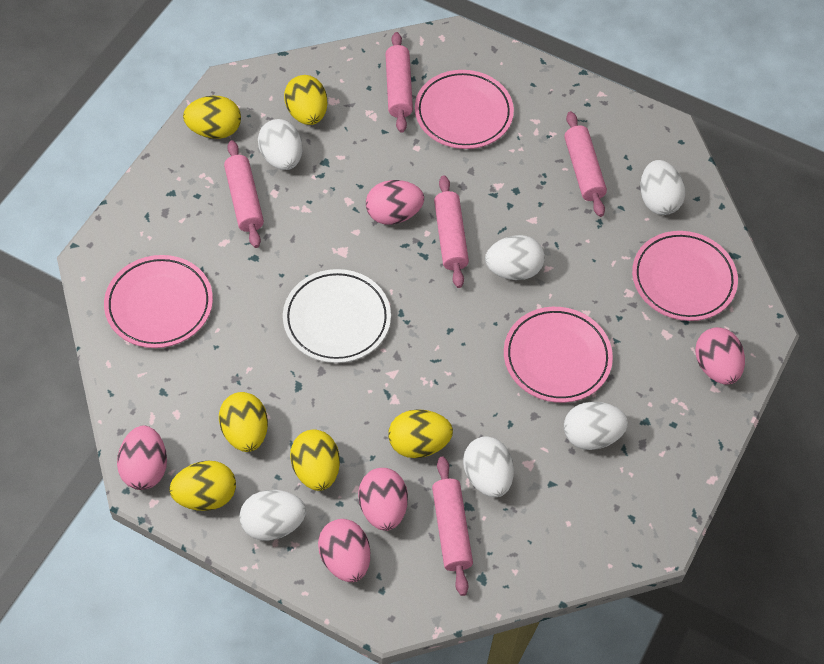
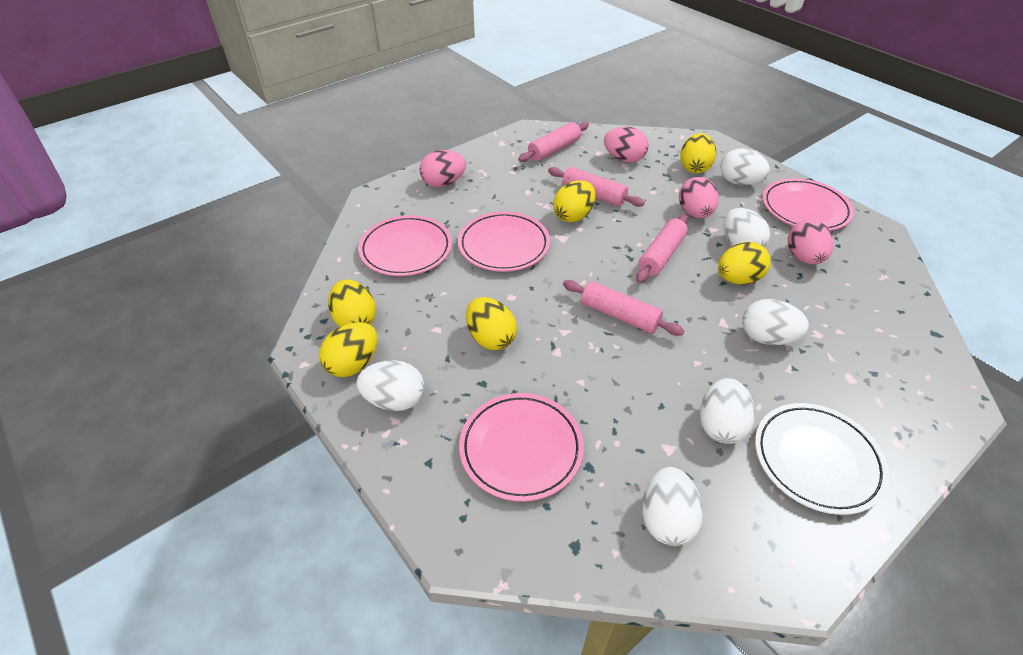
pink egg: 5 -> 4
pink rolling pin: 5 -> 4

